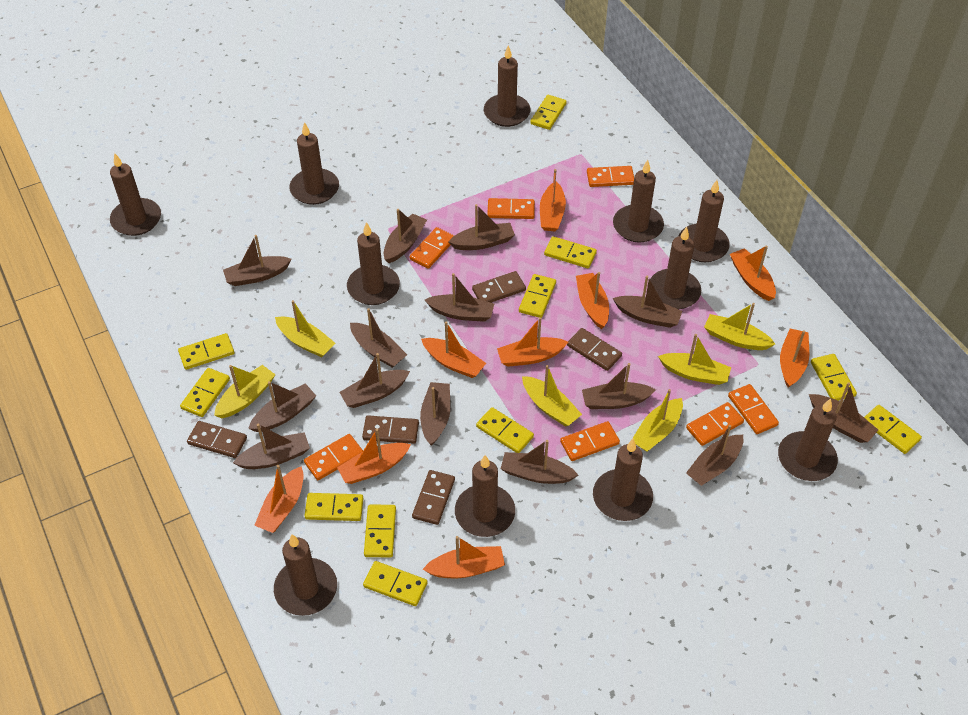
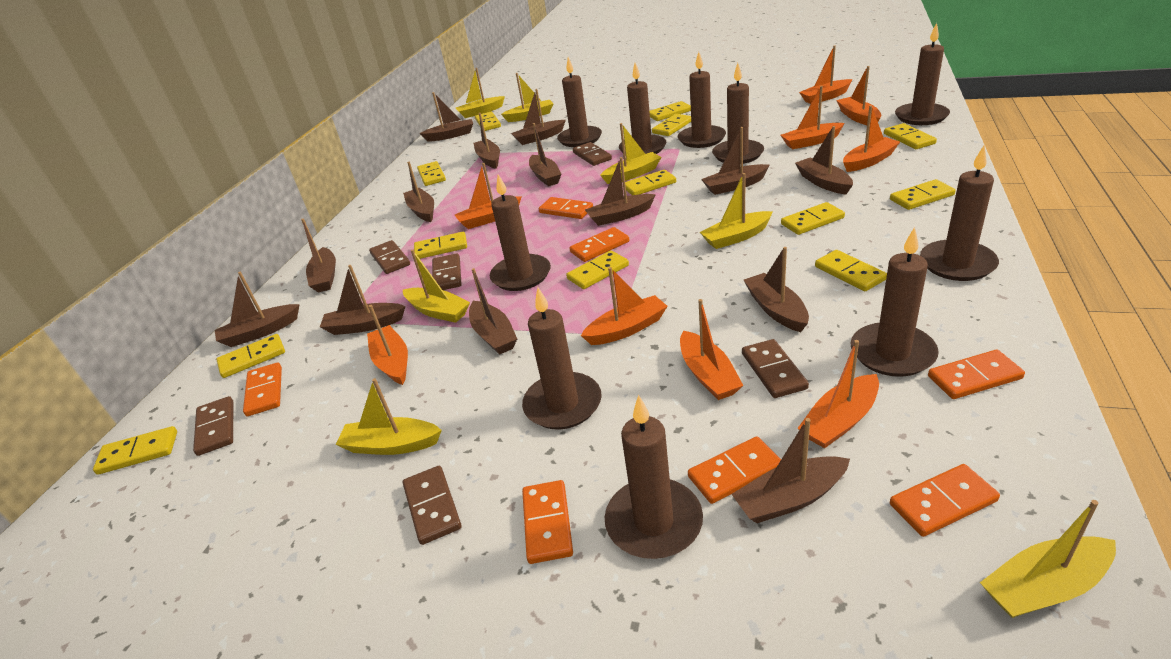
brown candle: 11 -> 10
brown domino: 5 -> 6
yellow boat: 6 -> 7
yellow domino: 11 -> 13

